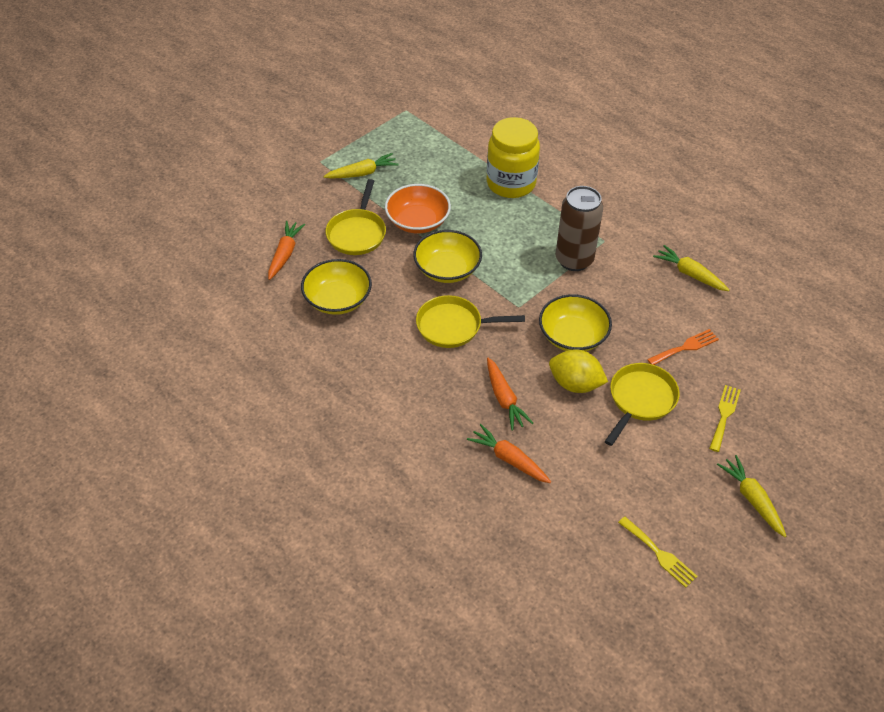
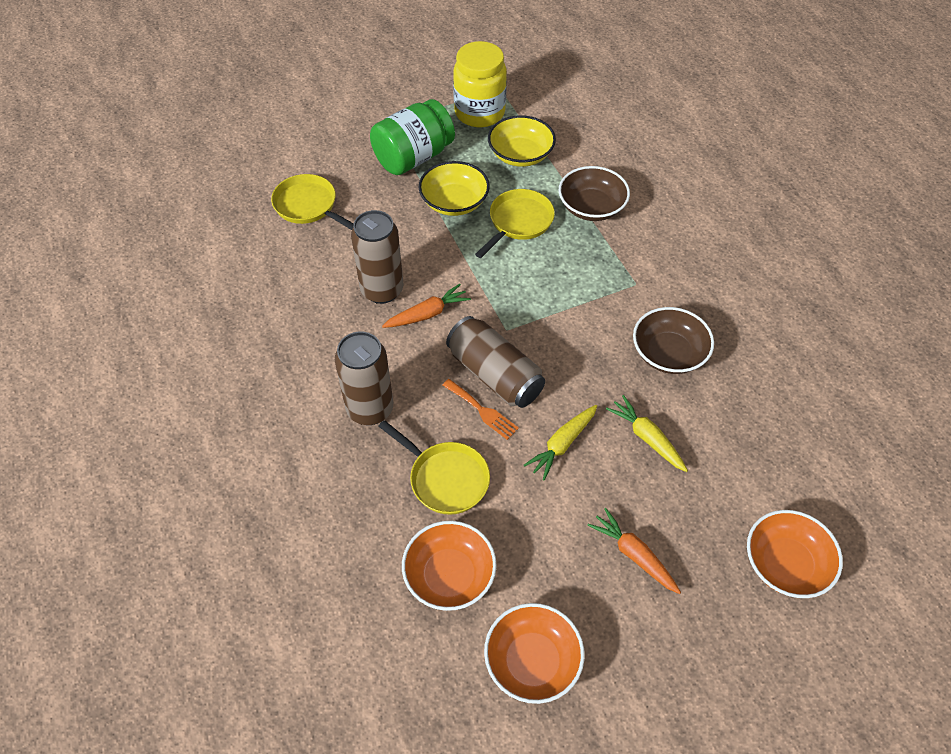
brown bowl: 0 -> 2
brown can: 1 -> 3
green jar: 0 -> 1
orange bowl: 1 -> 3
orange carrot: 3 -> 2
yellow bowl: 3 -> 2
yellow carrot: 3 -> 2
yellow fork: 2 -> 0
yellow lemon: 1 -> 0

